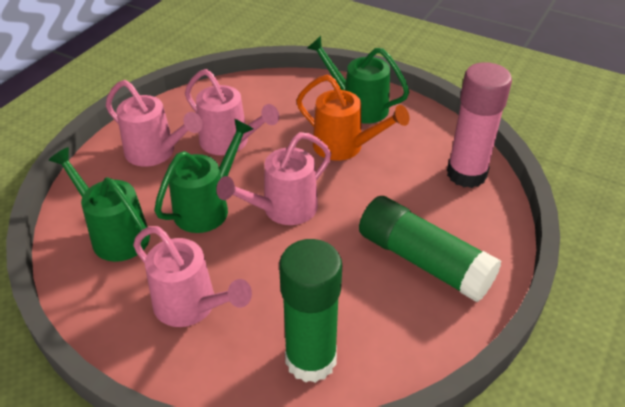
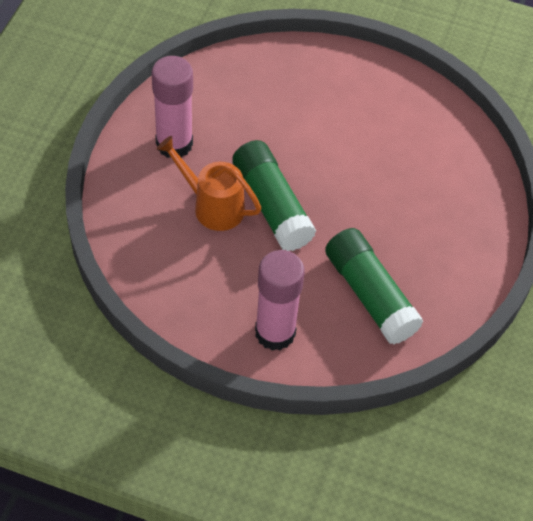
green watering can: 3 -> 0
pink glue stick: 1 -> 2
pink watering can: 4 -> 0

